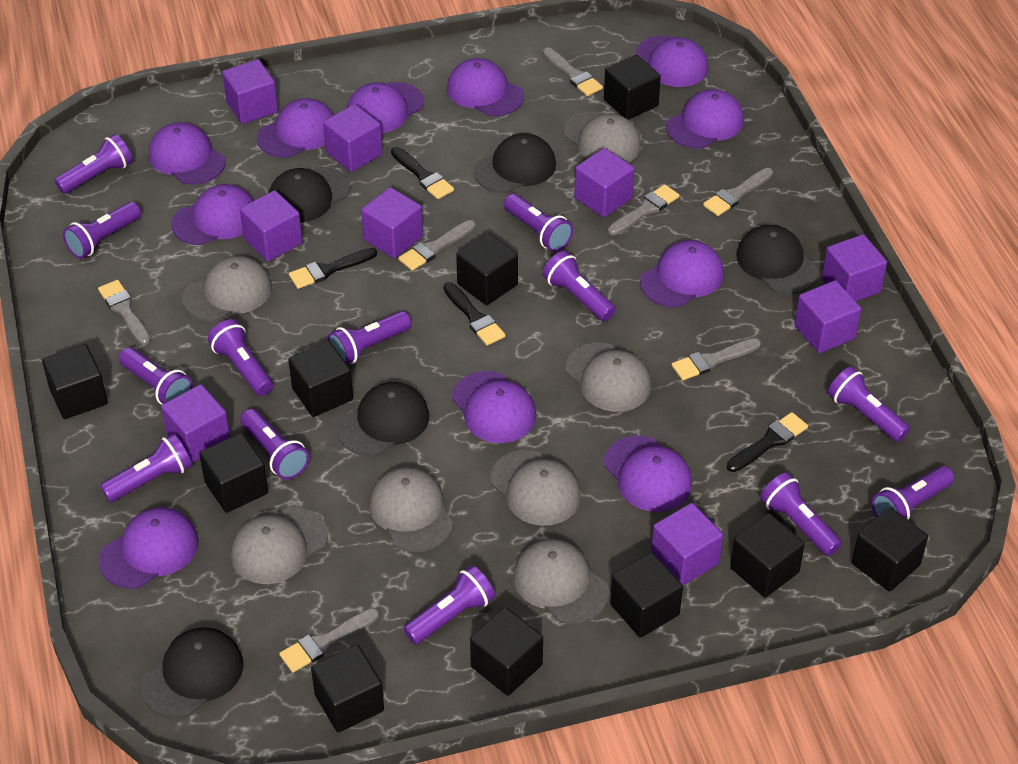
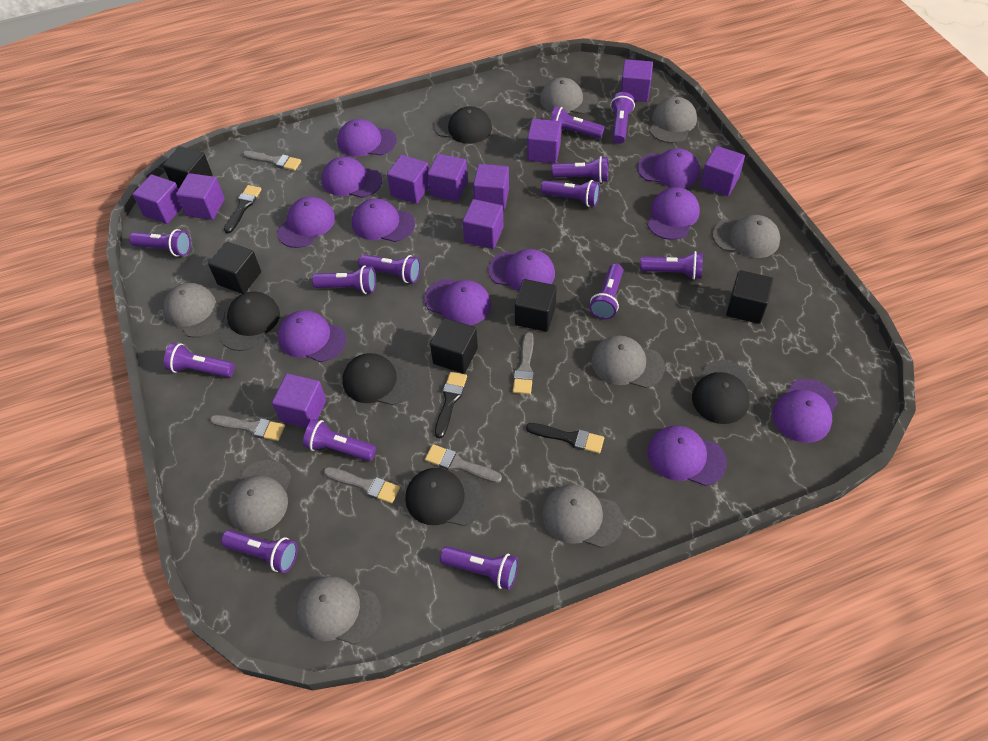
black brush: 4 -> 3
black cube: 10 -> 5
grey brush: 7 -> 5
grey cap: 7 -> 8
purple cube: 9 -> 10

